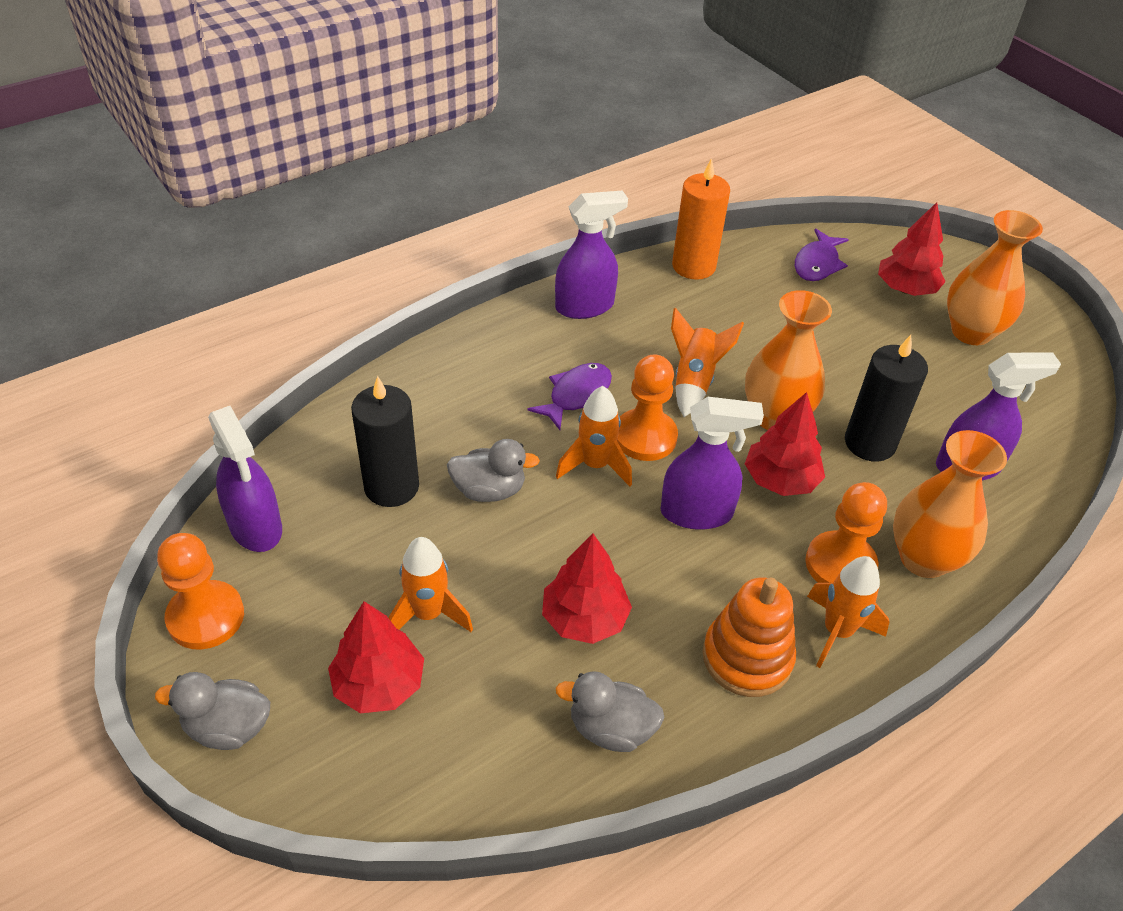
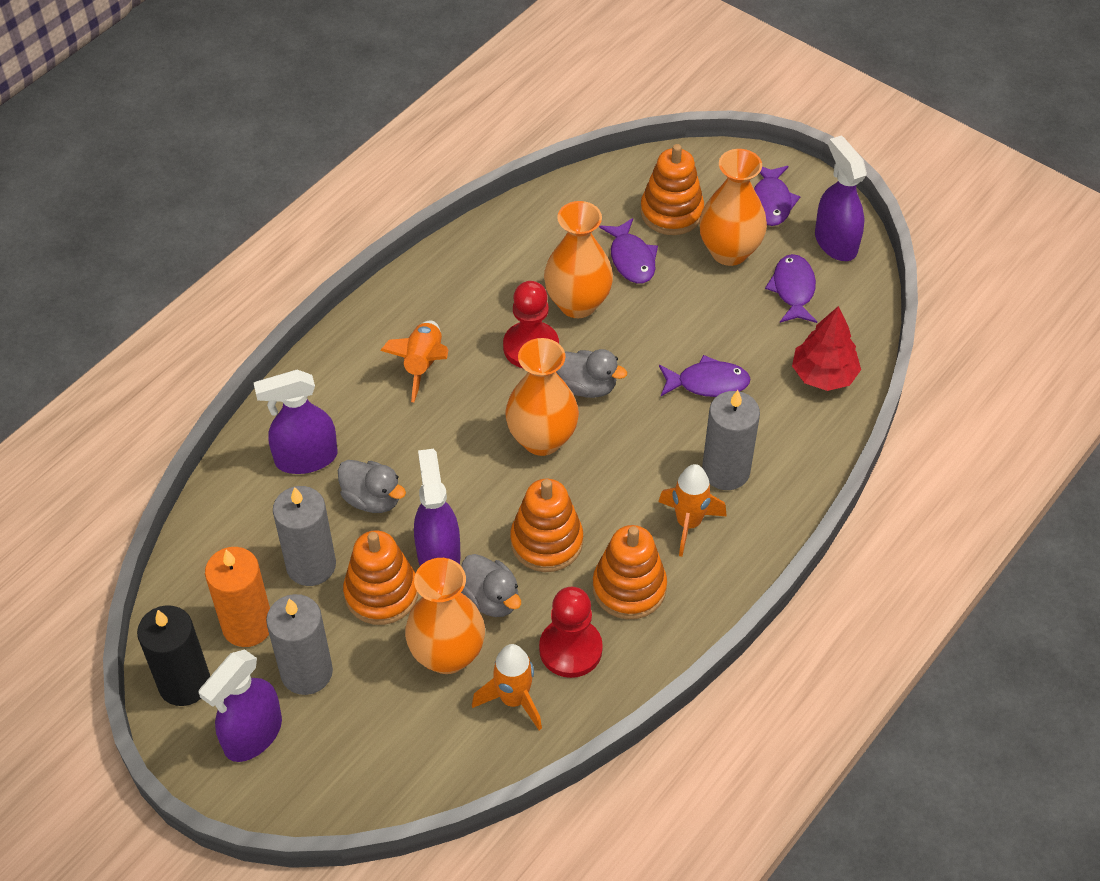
black candle: 2 -> 1
grey candle: 0 -> 3
orange pawn: 3 -> 0
orange rocket: 4 -> 3
orange stacking toy: 1 -> 4
orange vase: 3 -> 4
purple fish: 2 -> 4
red pawn: 0 -> 2
red tree: 4 -> 1

